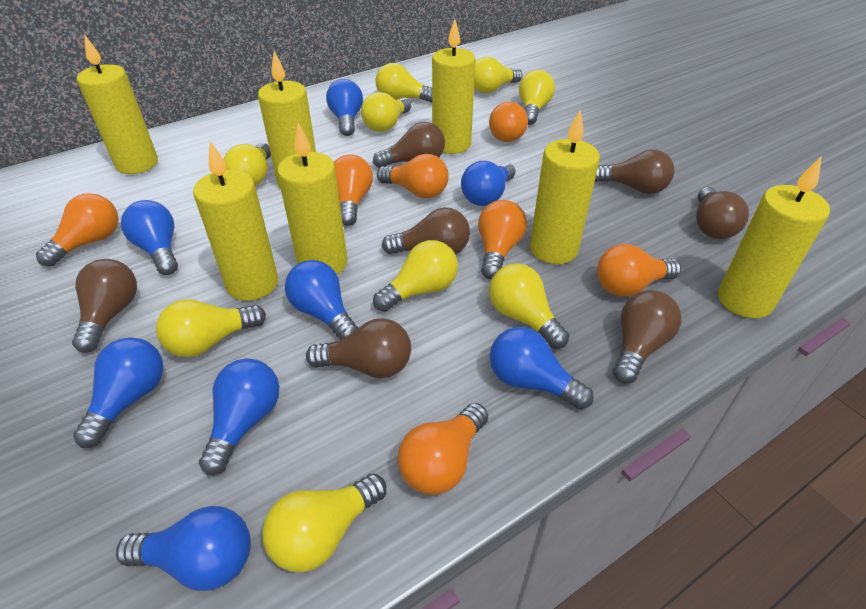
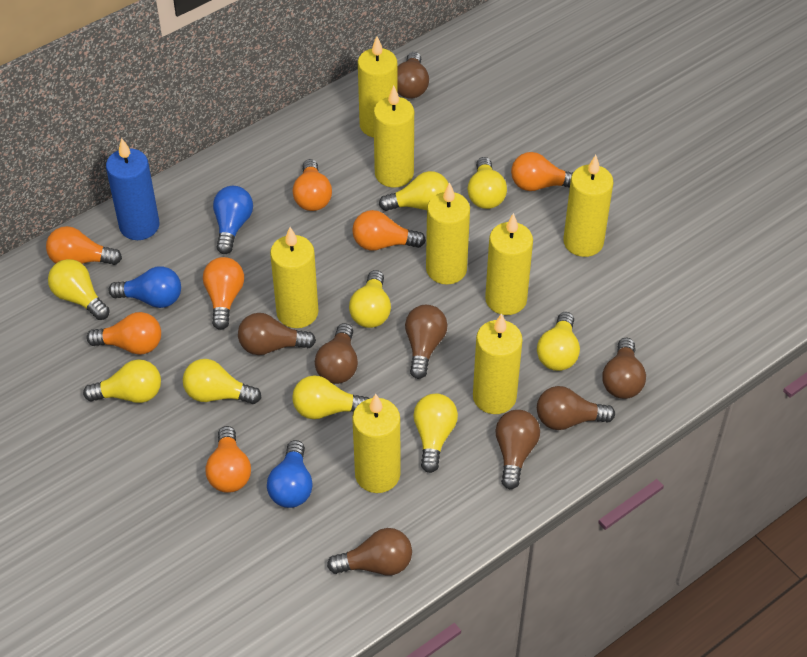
blue candle: 0 -> 1
blue light bulb: 8 -> 3
brown light bulb: 7 -> 8
yellow candle: 7 -> 8

